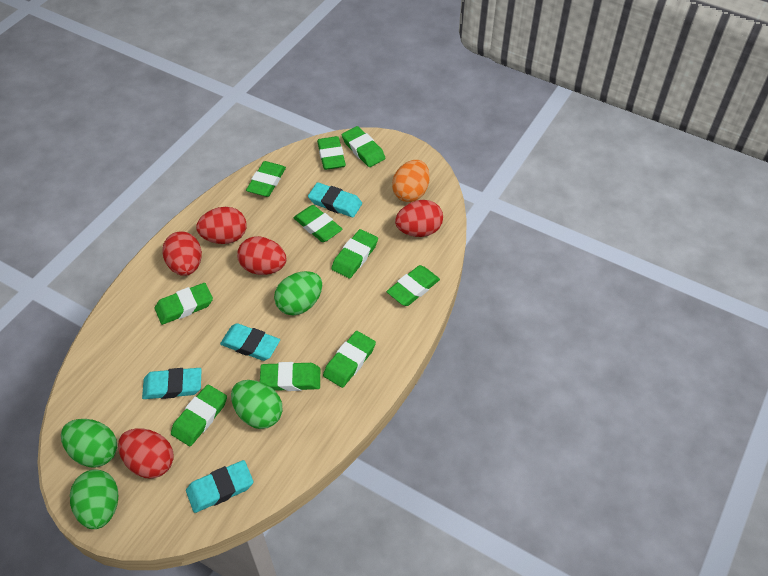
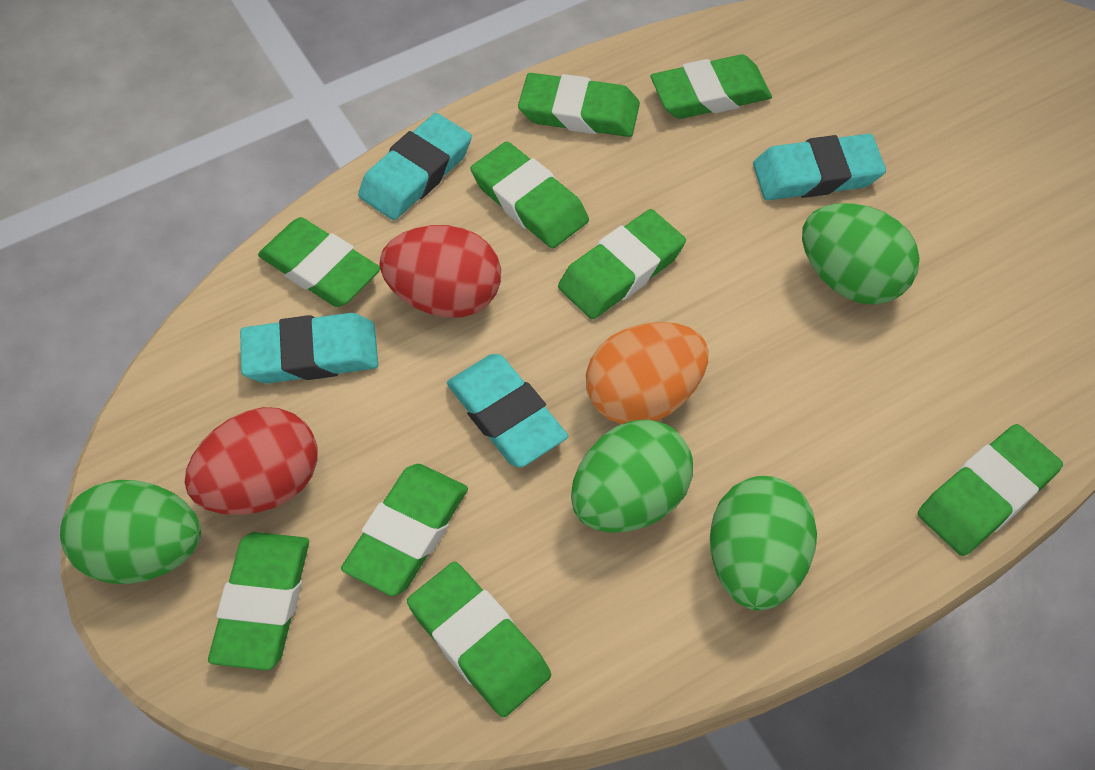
green eraser: 10 -> 9
red egg: 5 -> 2

